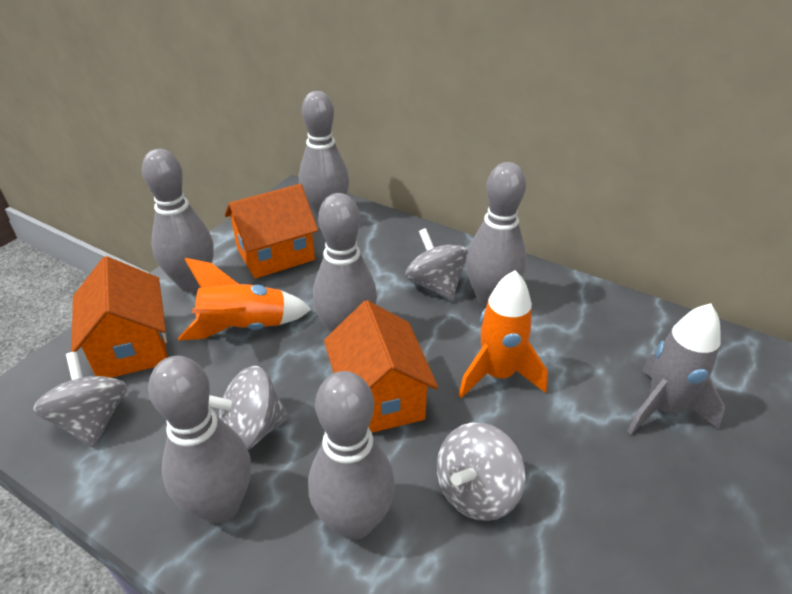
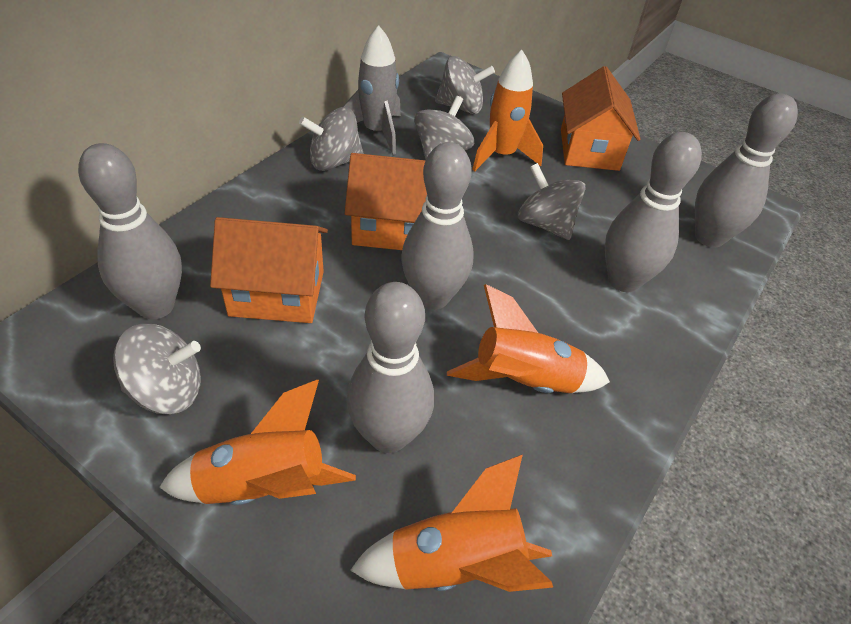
grey bowling pin: 6 -> 5
grey spinning top: 4 -> 5
orange rocket: 2 -> 4

